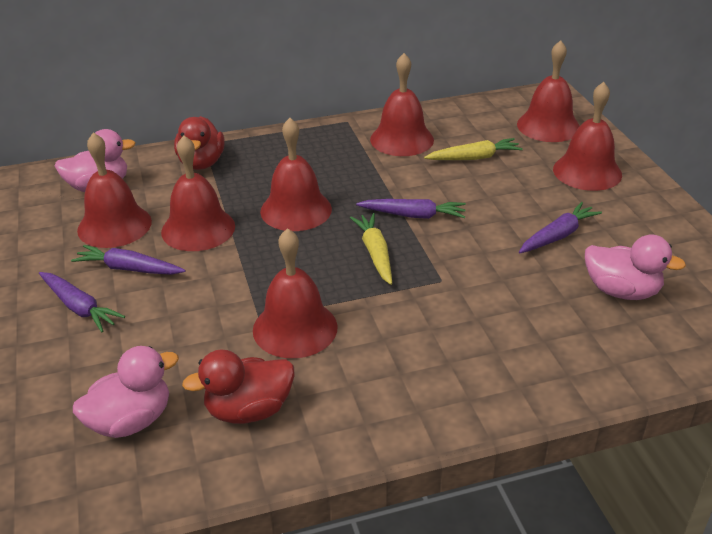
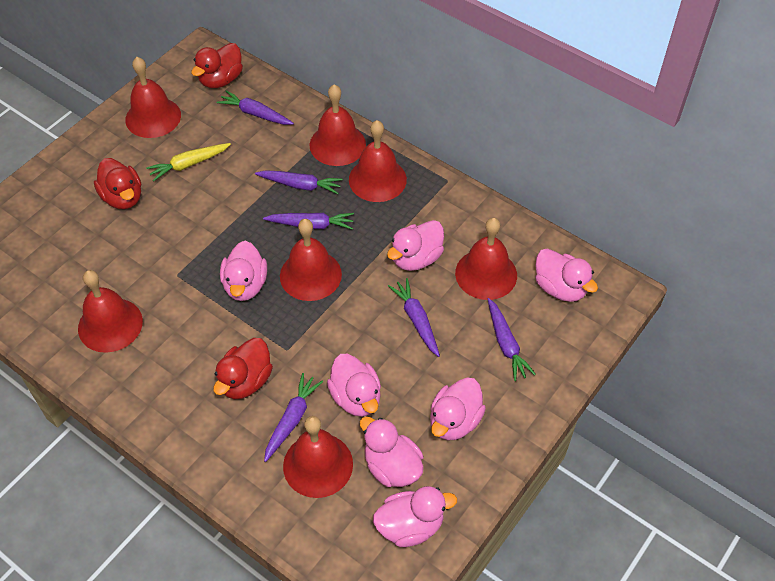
pink duck: 3 -> 7
purple carrot: 4 -> 6
red duck: 2 -> 3
yellow carrot: 2 -> 1

